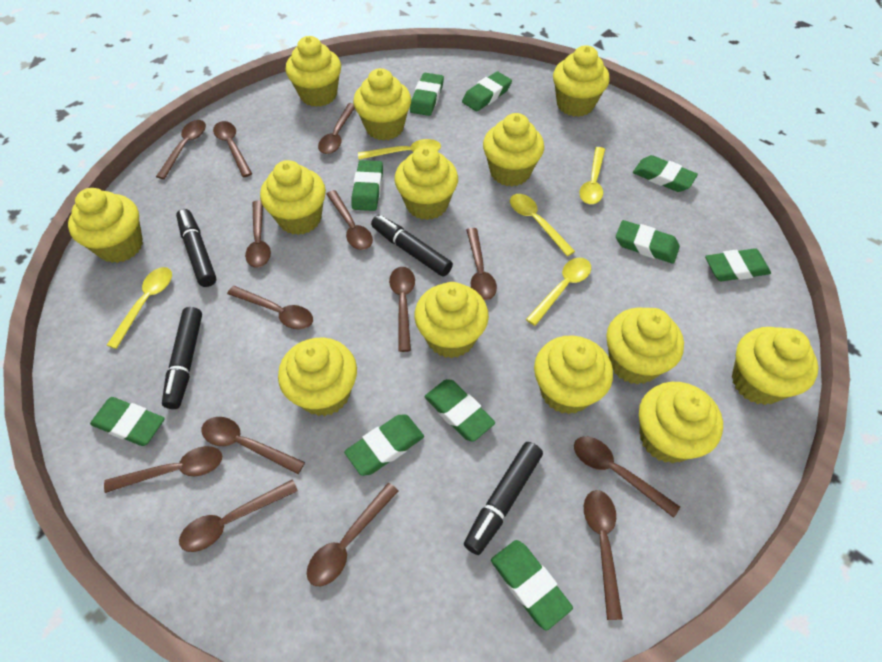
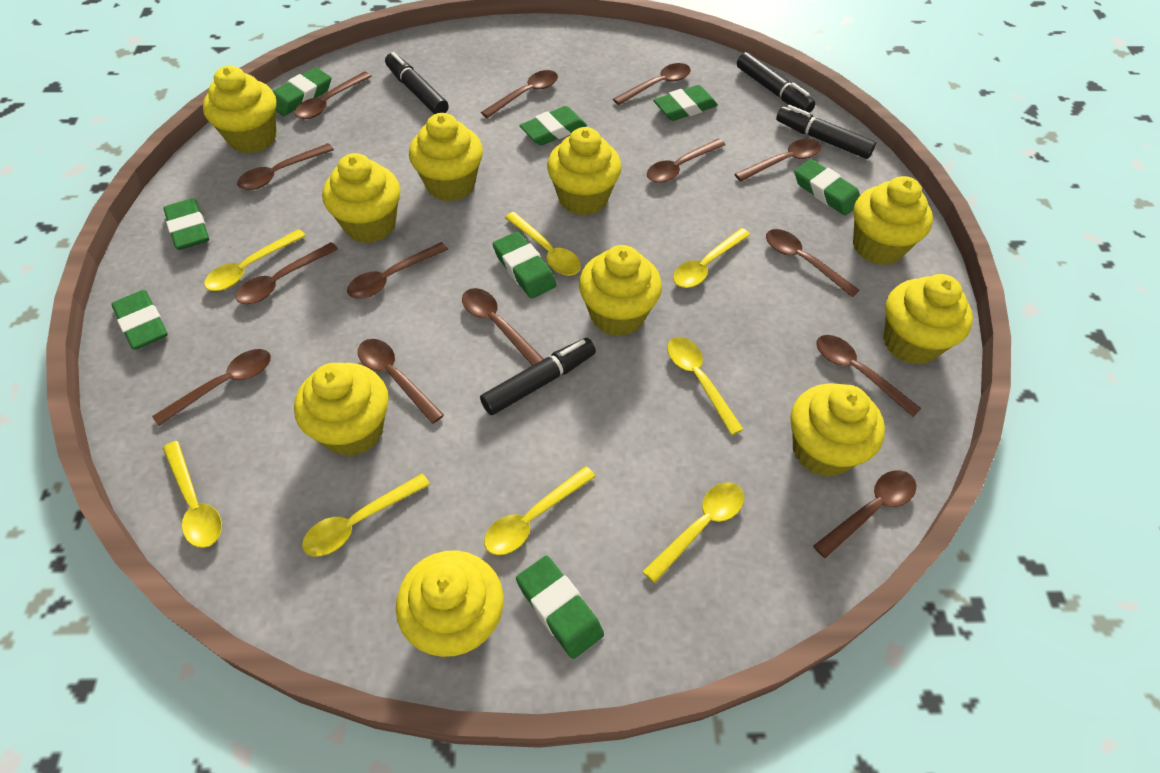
green eraser: 10 -> 8
yellow cupcake: 13 -> 10
yellow spoon: 5 -> 8

